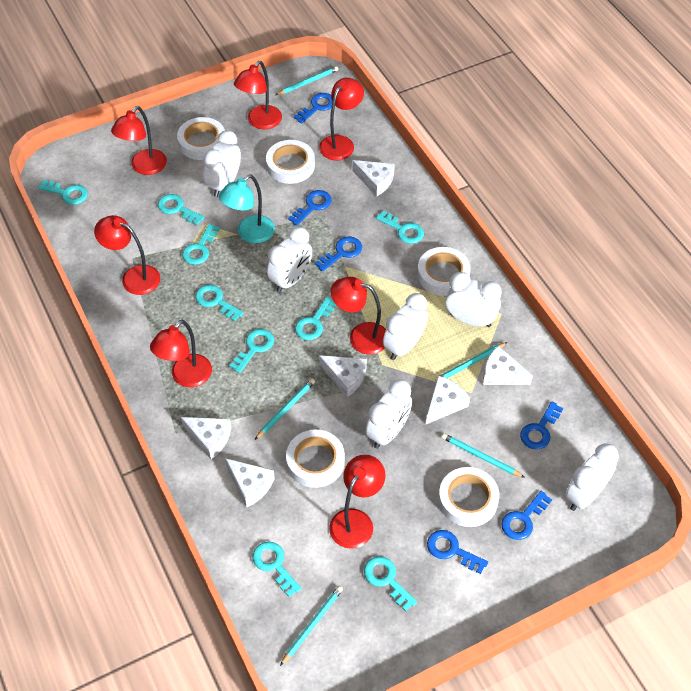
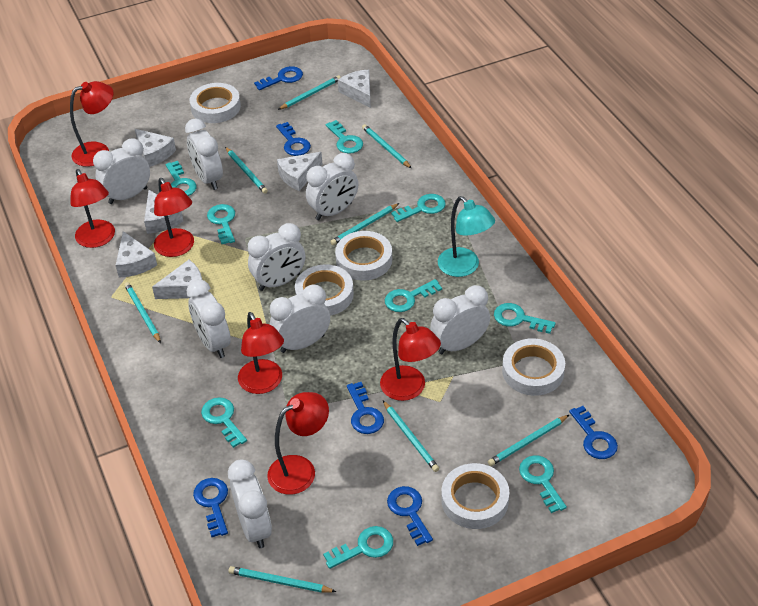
red lamp: 7 -> 6
turquoise pencil: 5 -> 8
white clock: 6 -> 8

